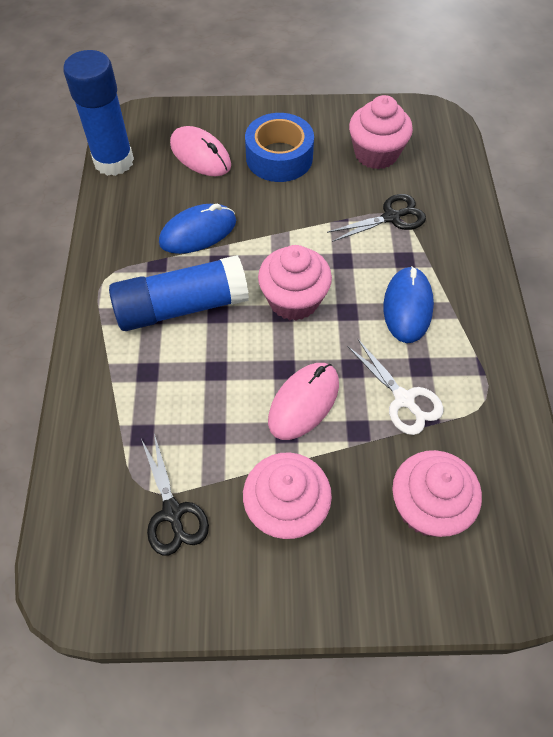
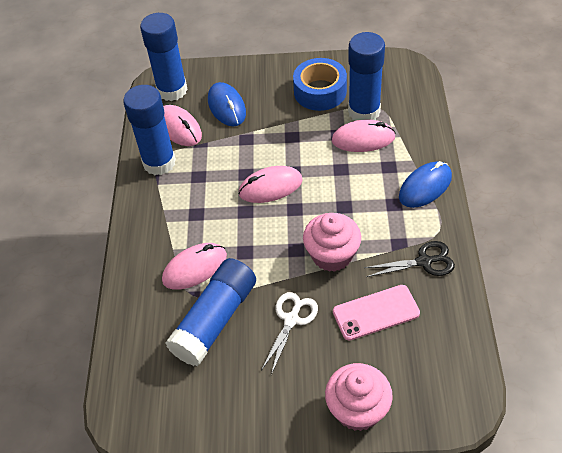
black scissors: 2 -> 1
blue glue stick: 2 -> 4
pink cupcake: 4 -> 2
pink mouse: 2 -> 4
pink phone: 0 -> 1

